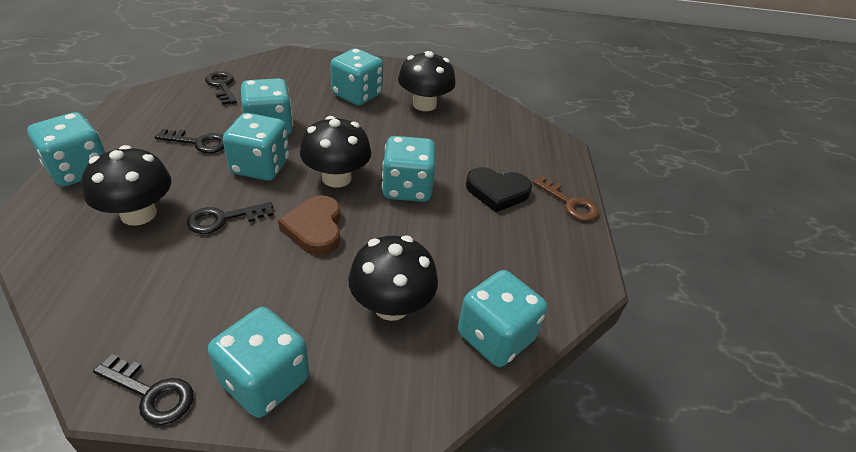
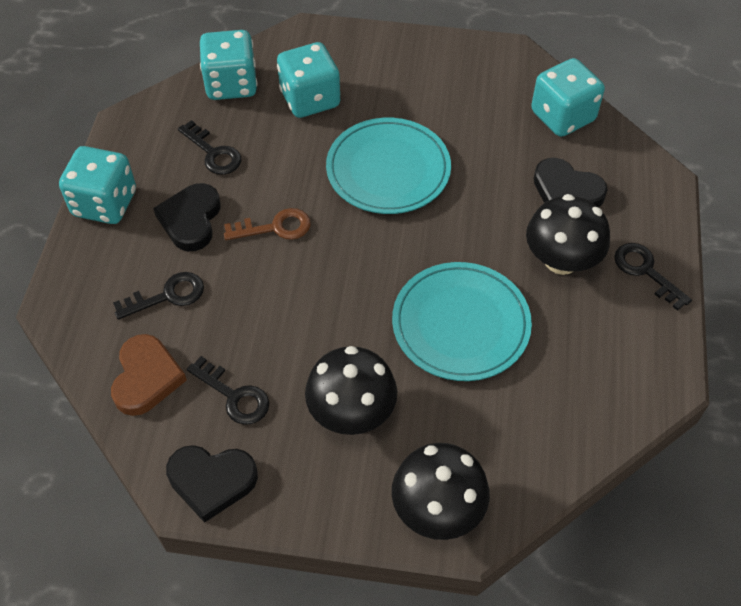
black heart: 1 -> 3
black mushroom: 4 -> 3
turquoise dice: 7 -> 4
turquoise plate: 0 -> 2

